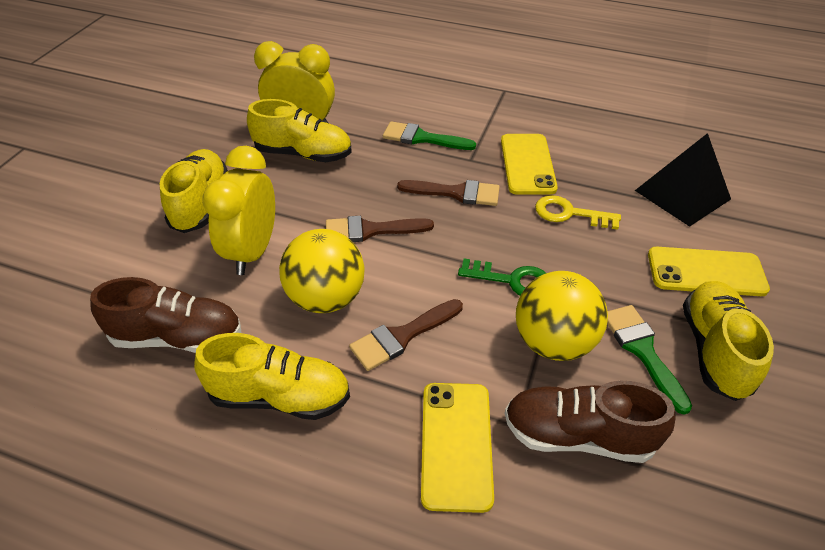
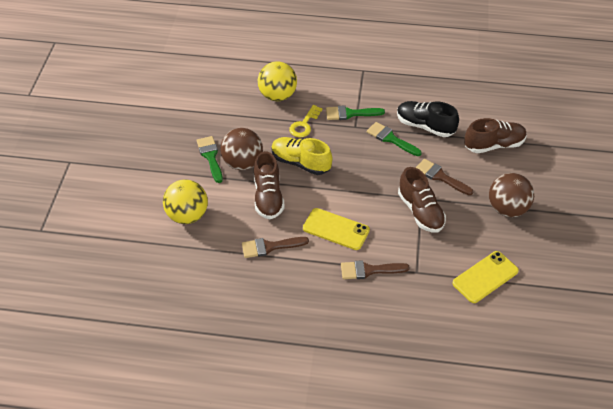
black pyramid: 1 -> 0
black shoe: 0 -> 1
brown ball: 0 -> 2
brown shoe: 2 -> 3
green brush: 2 -> 3
green key: 1 -> 0
yellow clock: 2 -> 0
yellow phone: 3 -> 2
yellow shoe: 4 -> 1

